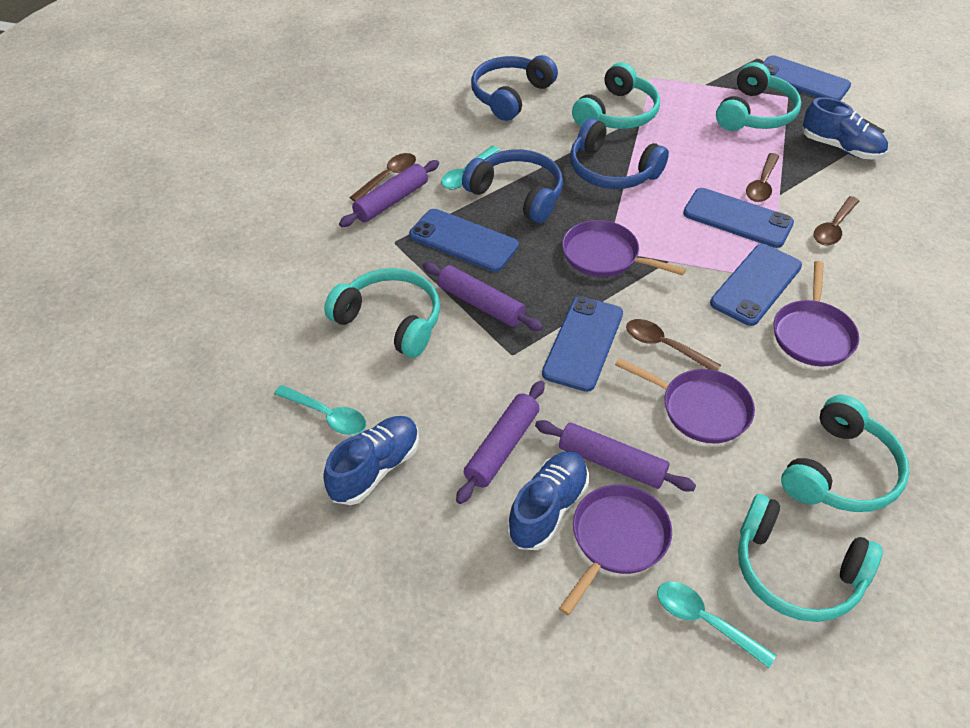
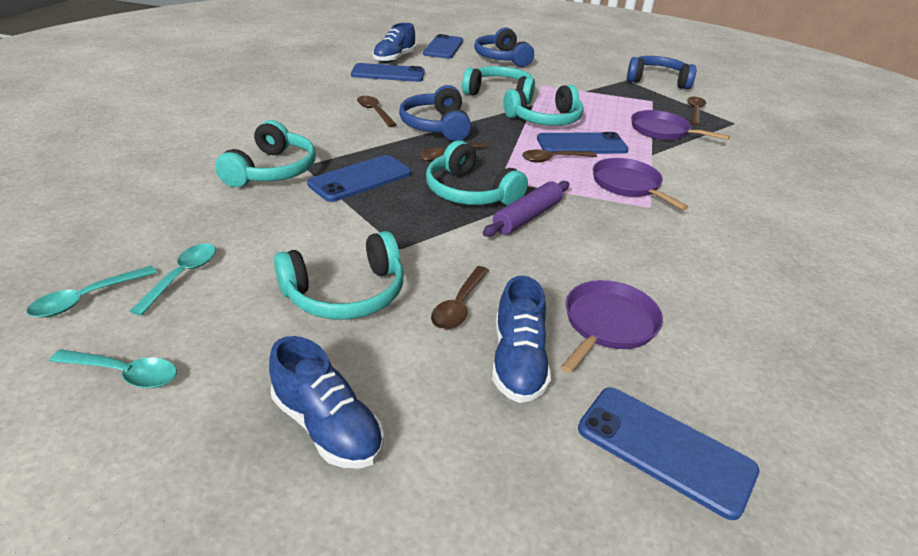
brown spoon: 4 -> 5
purple pan: 4 -> 3
purple rolling pin: 4 -> 1

